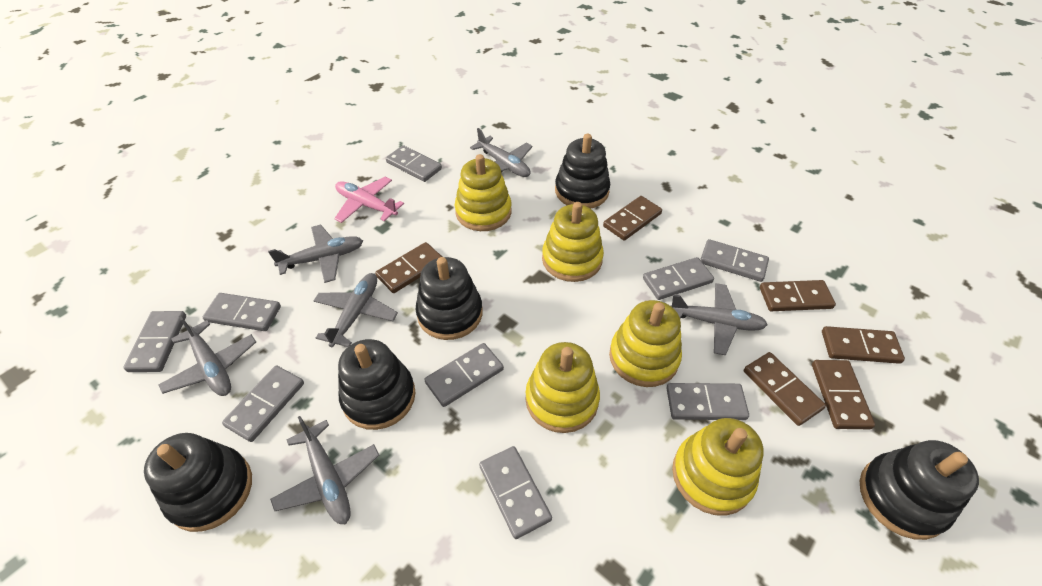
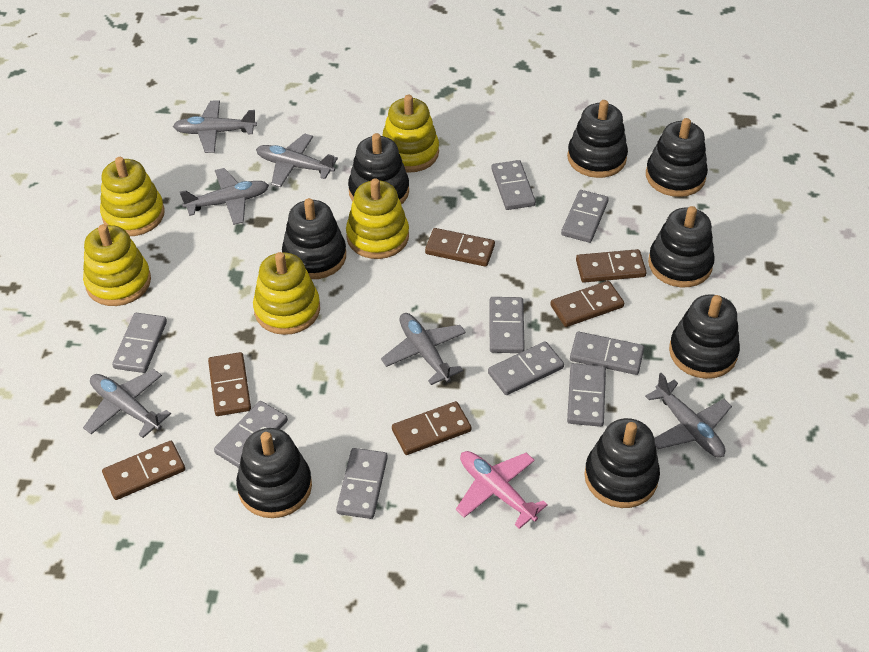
black stacking toy: 5 -> 8

